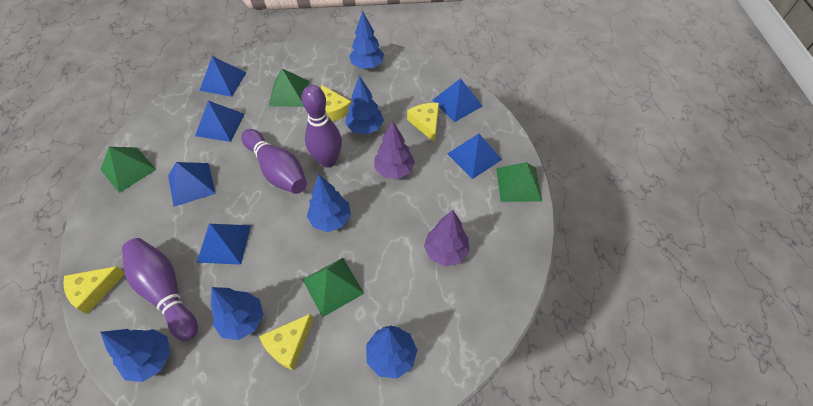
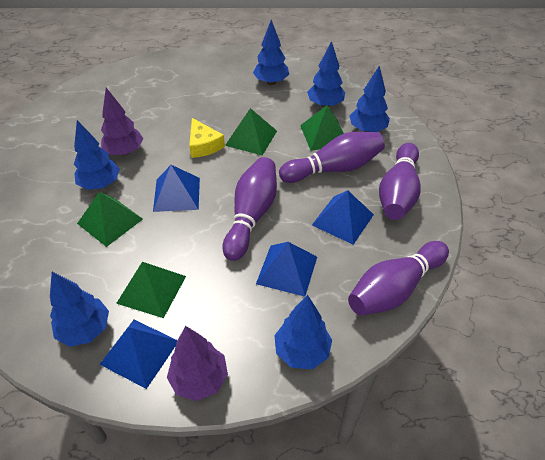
blue pyramid: 6 -> 4
purple bowling pin: 3 -> 4
yellow cheese: 4 -> 1

